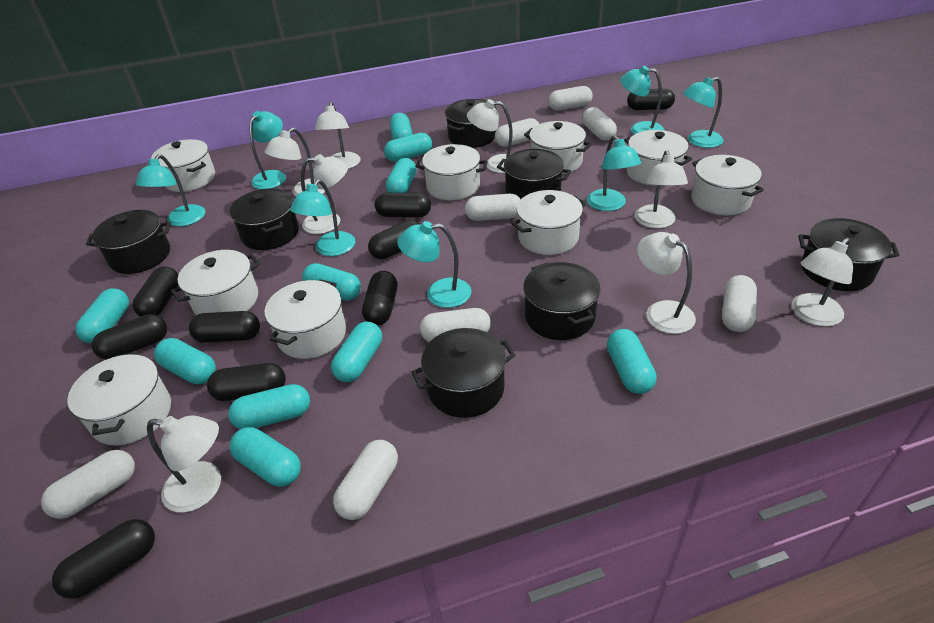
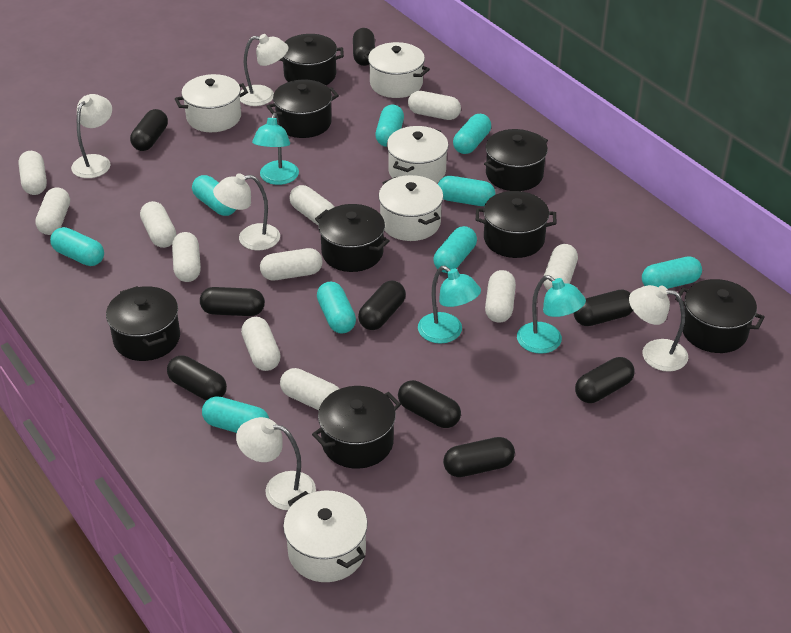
black pot: 7 -> 8
turquoise capsule: 10 -> 9
turquoise lamp: 7 -> 3
white capsule: 8 -> 11
white lamp: 8 -> 5
white pot: 9 -> 5

